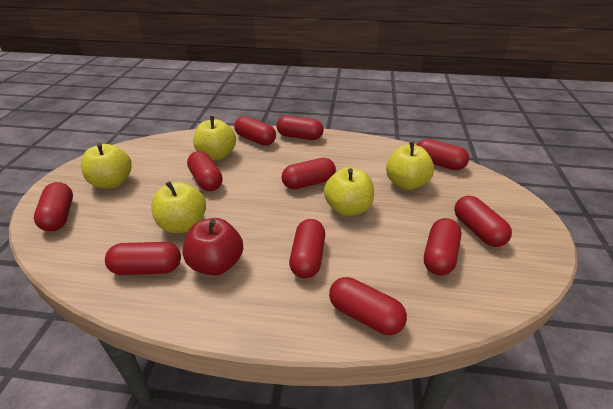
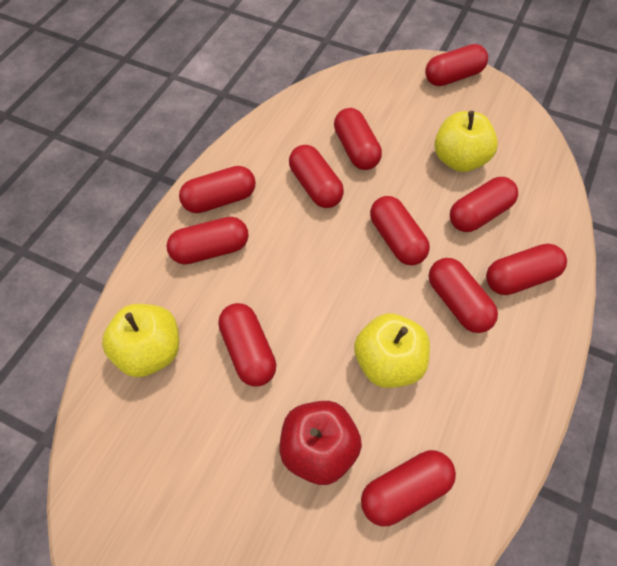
yellow apple: 5 -> 3

